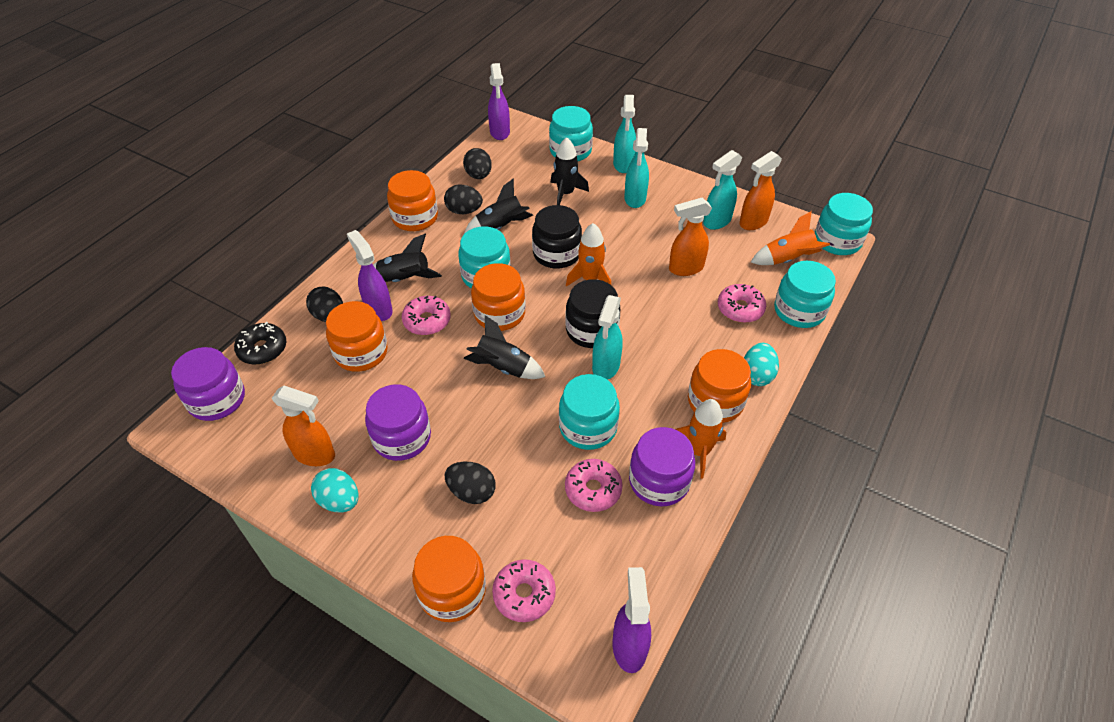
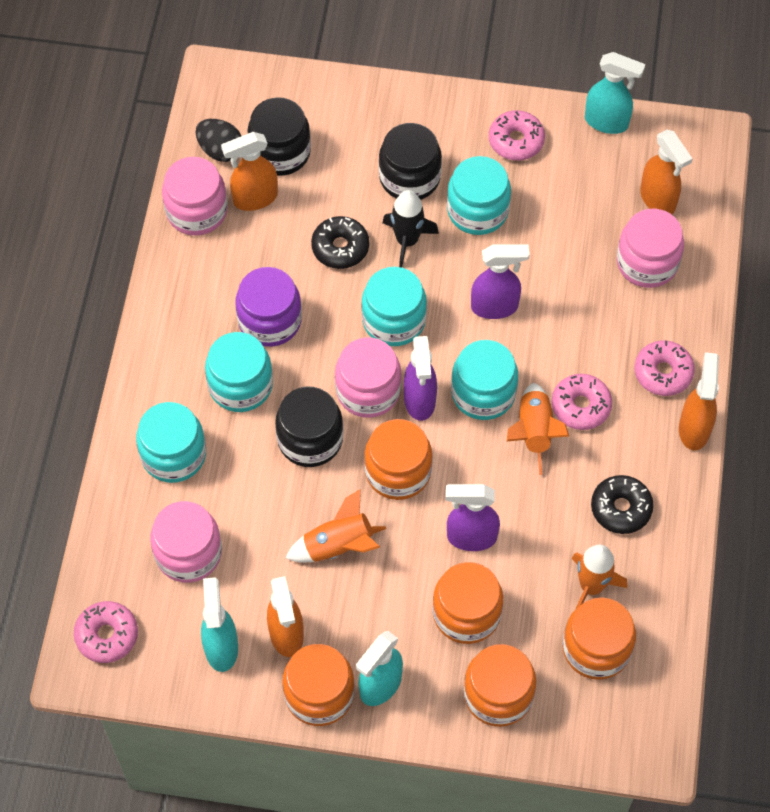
black donut: 1 -> 2
black egg: 4 -> 1
black jar: 2 -> 3
black rocket: 4 -> 1
orange spray bottle: 3 -> 4
pink jar: 0 -> 4
purple jar: 3 -> 1
turquoise egg: 2 -> 0
turquoise spray bottle: 4 -> 3

